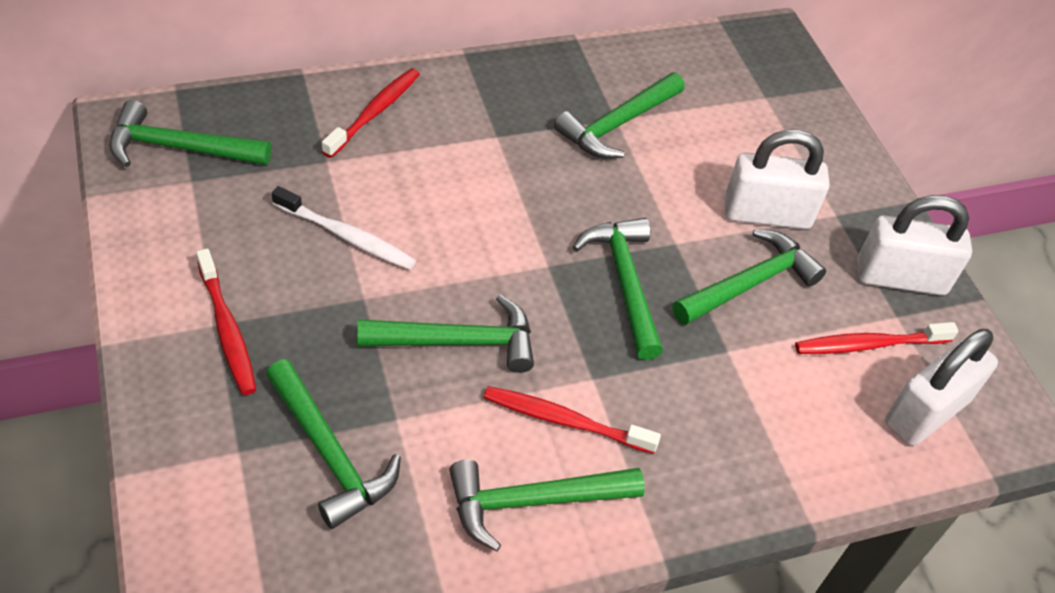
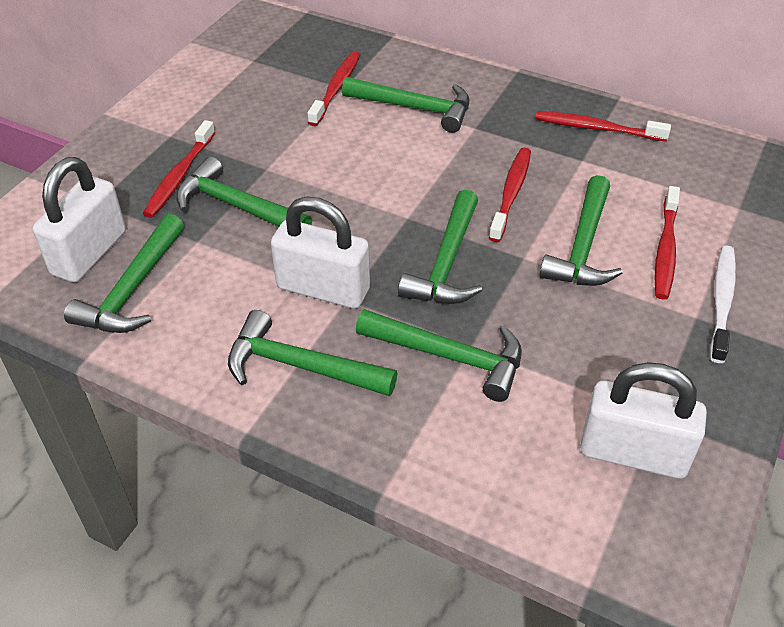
red toothbrush: 4 -> 5

